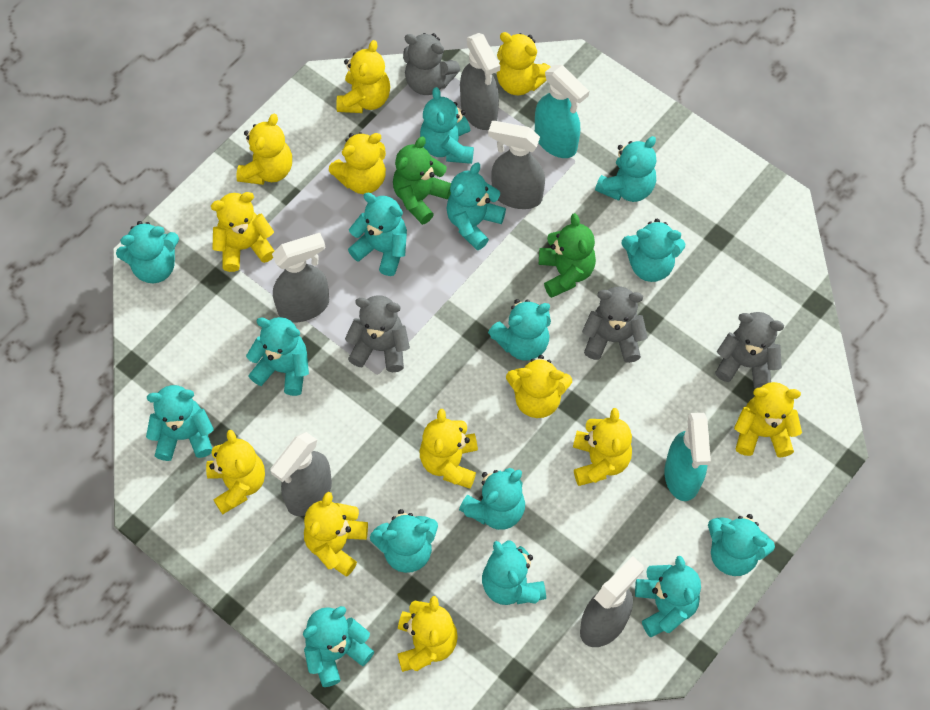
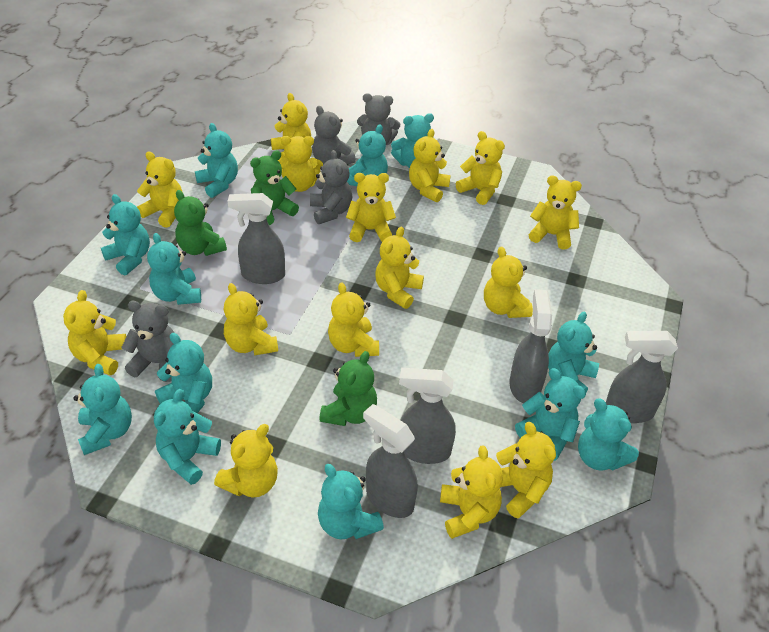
green teddy bear: 2 -> 3
turquoise spray bottle: 2 -> 0
turquoise teddy bear: 15 -> 12
yellow teddy bear: 12 -> 15

